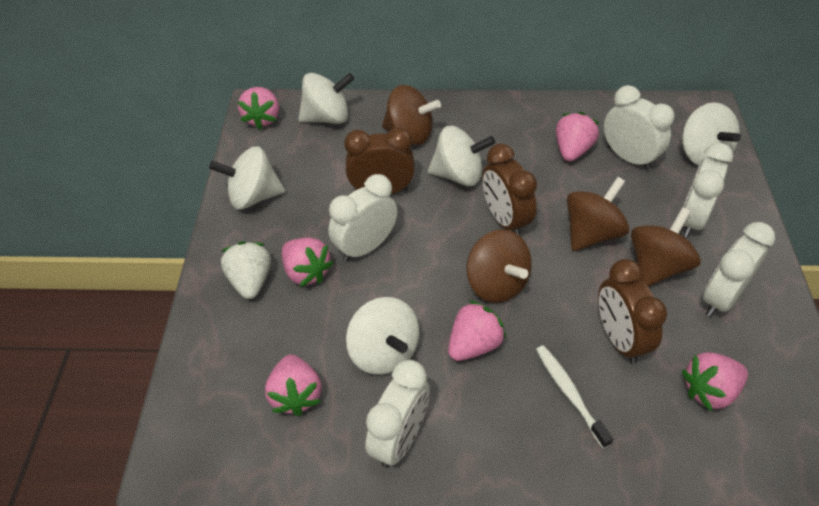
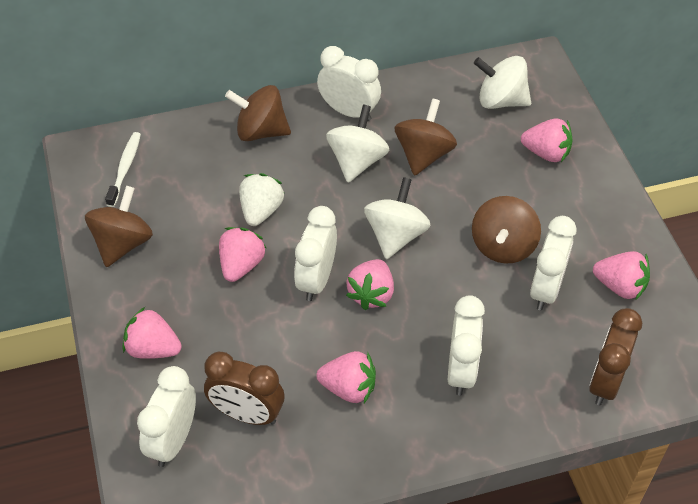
brown clock: 3 -> 2
white spinning top: 5 -> 3

